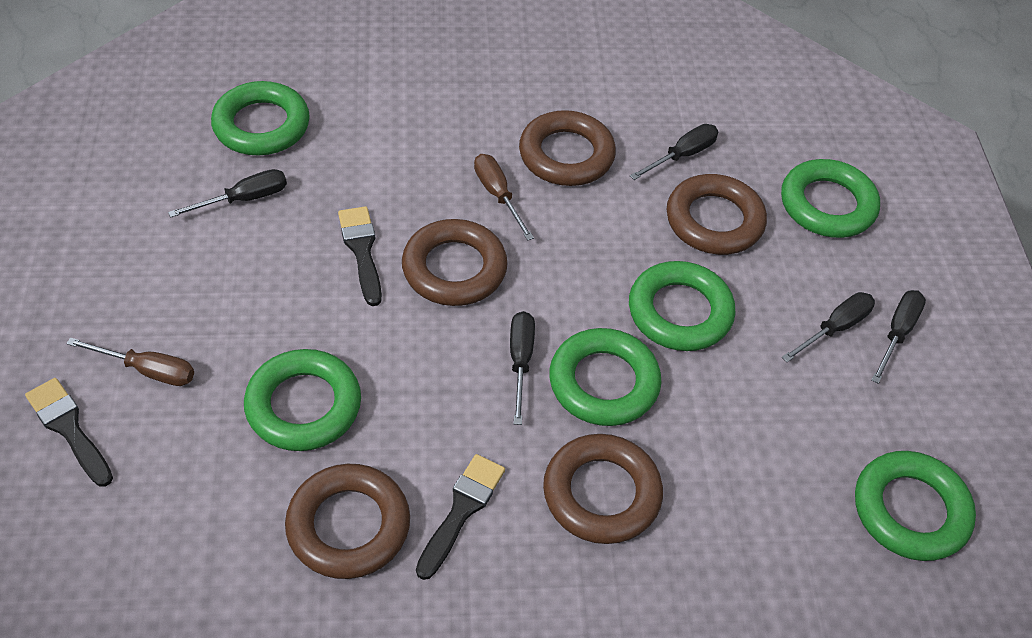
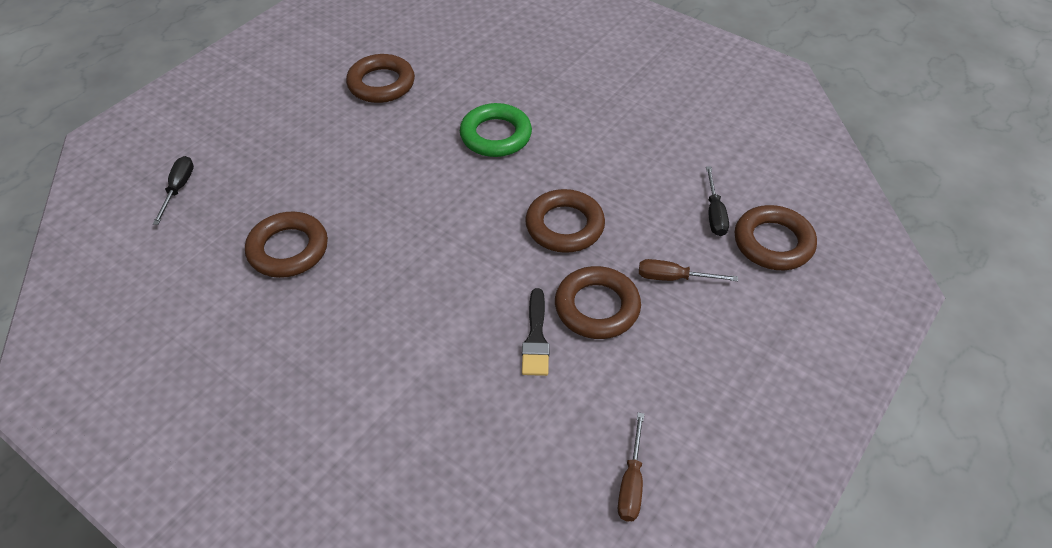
black brush: 3 -> 1
black screwdriver: 5 -> 2
green ring: 6 -> 1

